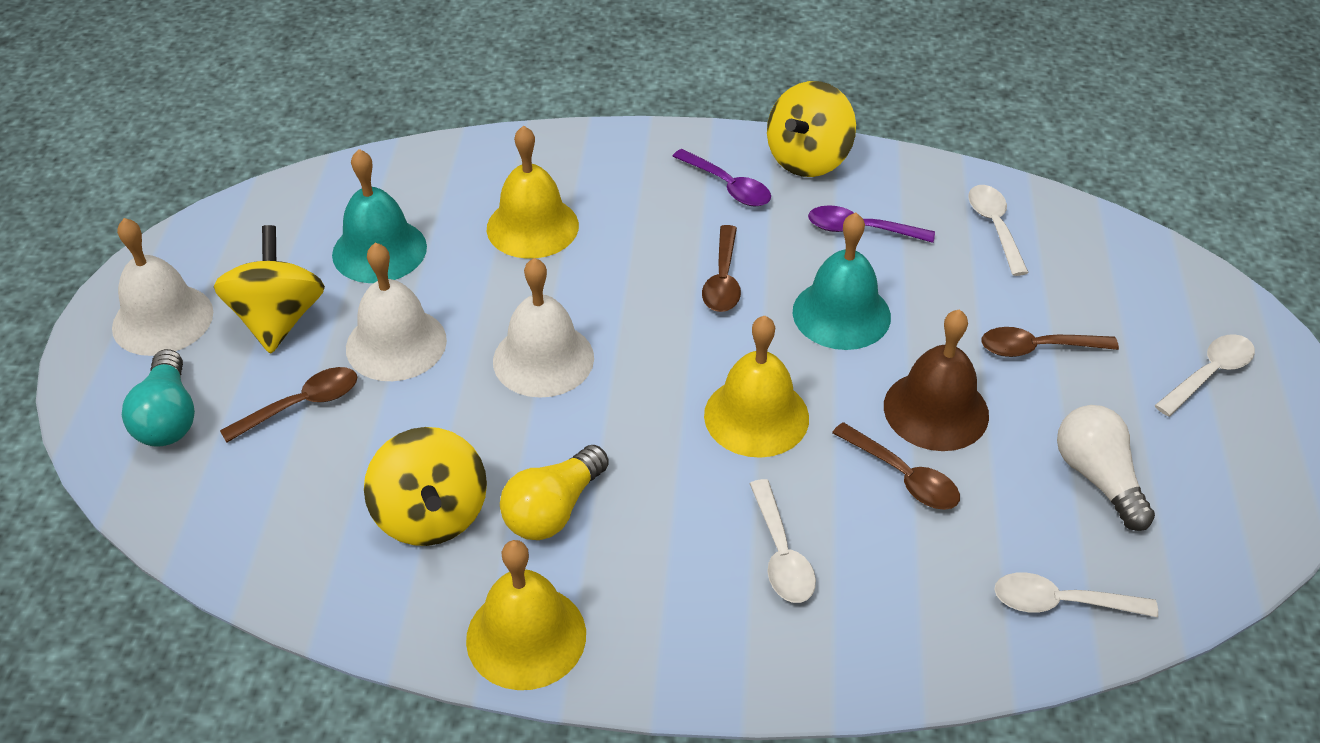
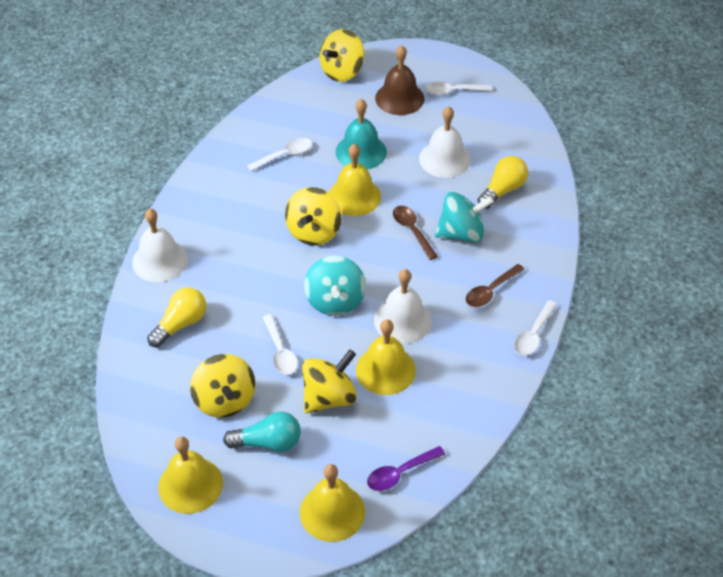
brown spoon: 4 -> 2
purple spoon: 2 -> 1
turquoise bell: 2 -> 1
turquoise spinning top: 0 -> 2
white light bulb: 1 -> 0
yellow bell: 3 -> 4
yellow light bulb: 1 -> 2
yellow spinning top: 3 -> 4

